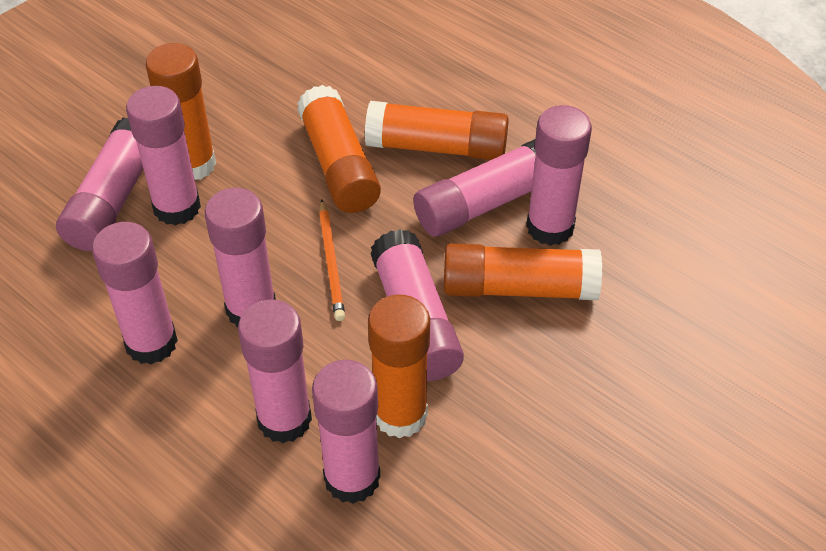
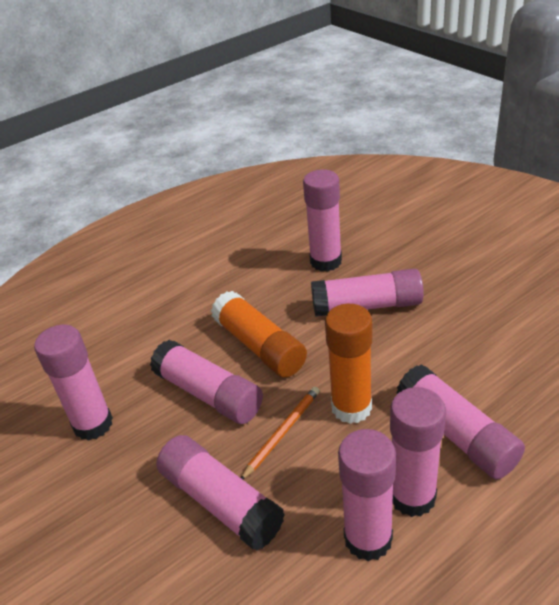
orange glue stick: 5 -> 2
pink glue stick: 9 -> 8

